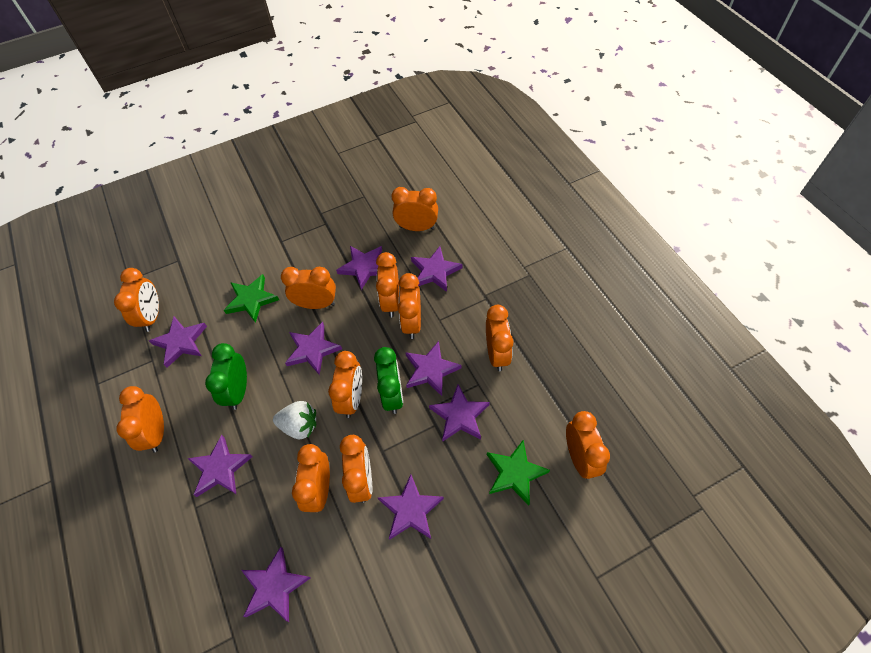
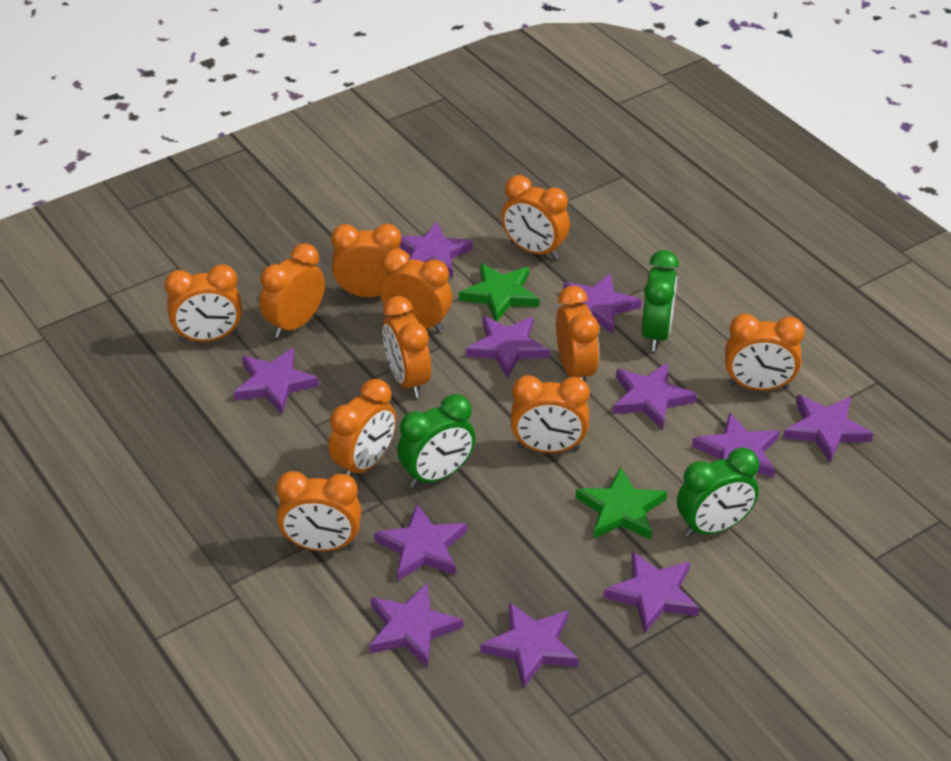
green clock: 2 -> 3
purple star: 9 -> 11
white strawberry: 1 -> 0

